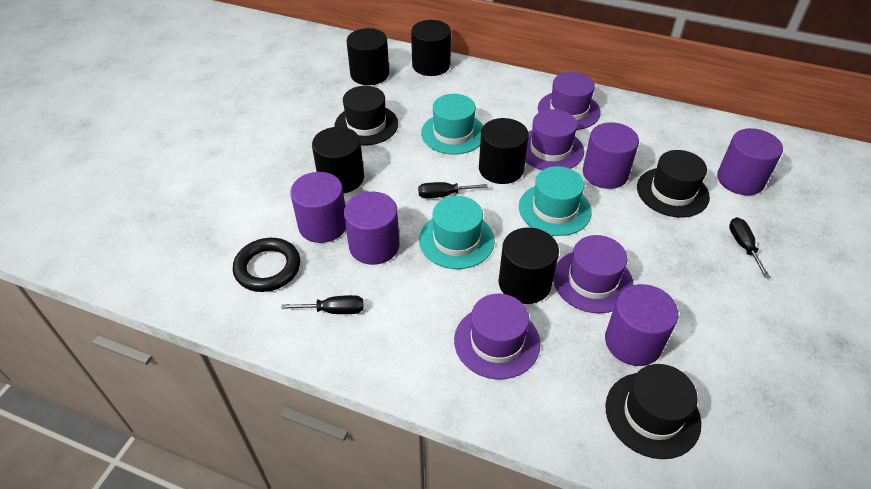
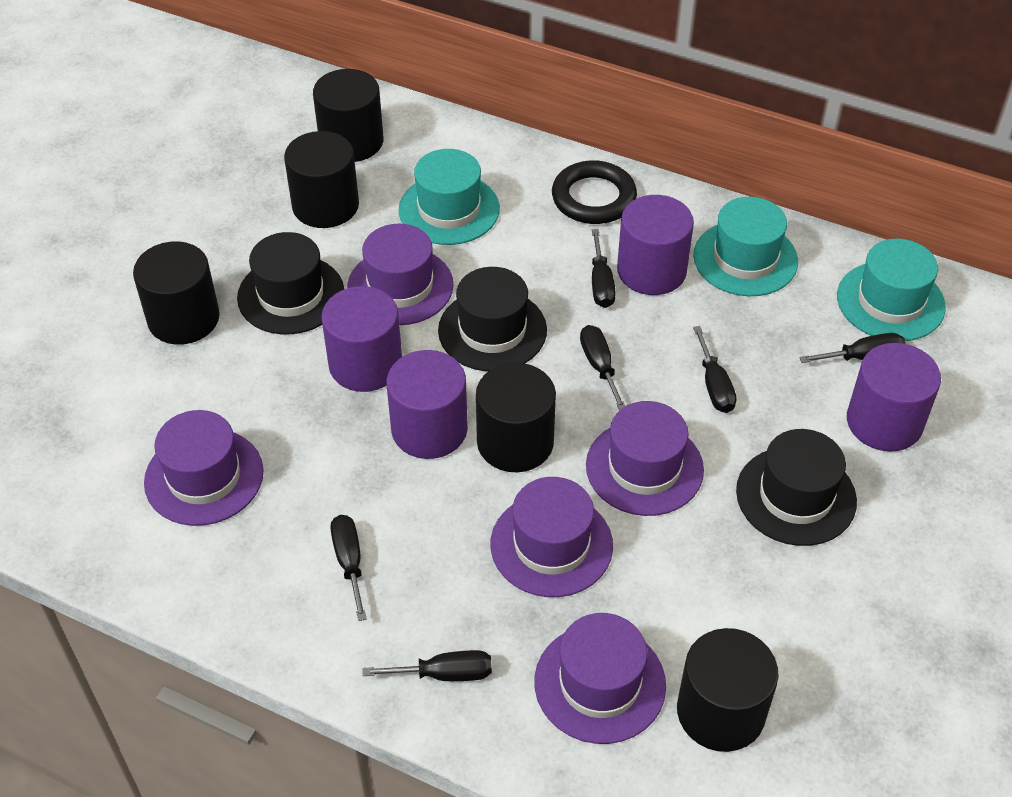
black screwdriver: 3 -> 6
purple cylinder: 5 -> 4
purple hat: 4 -> 5

